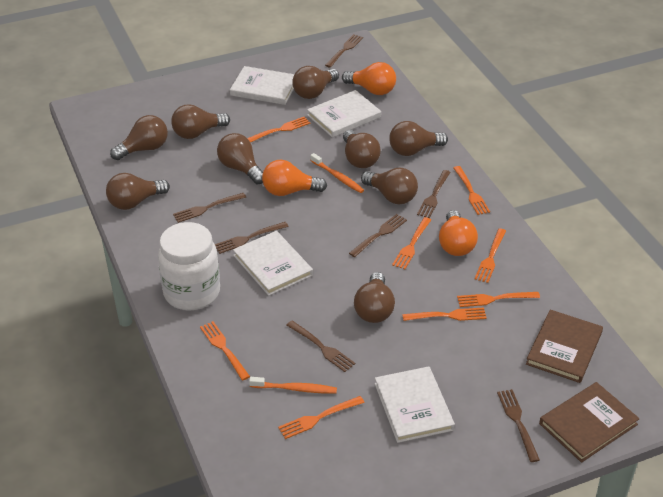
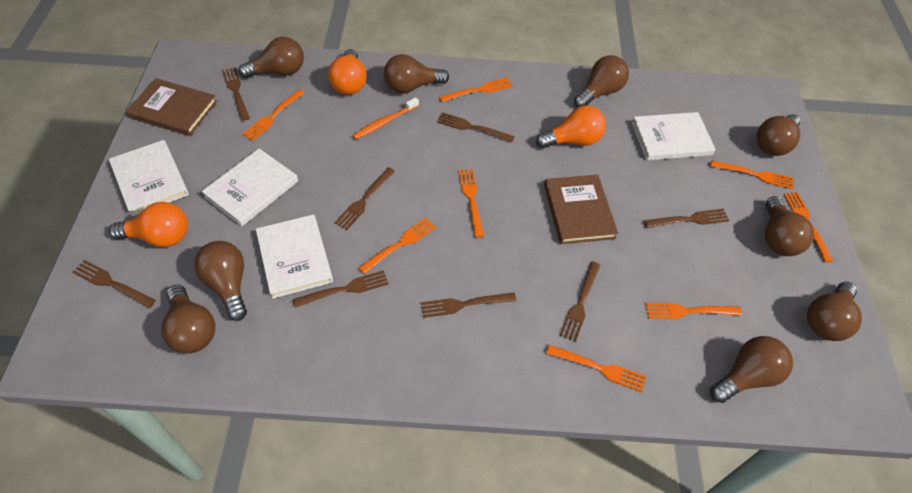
brown fork: 7 -> 8
orange toothbrush: 2 -> 1
white jar: 1 -> 0

